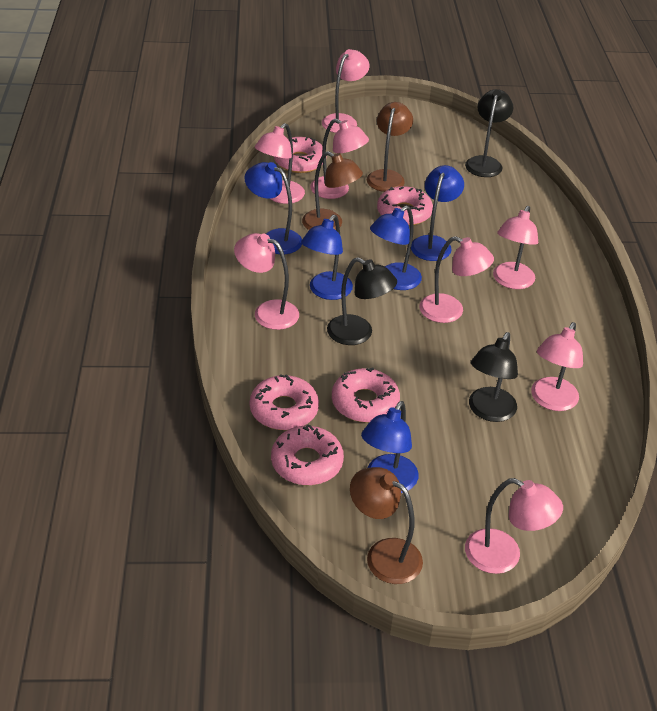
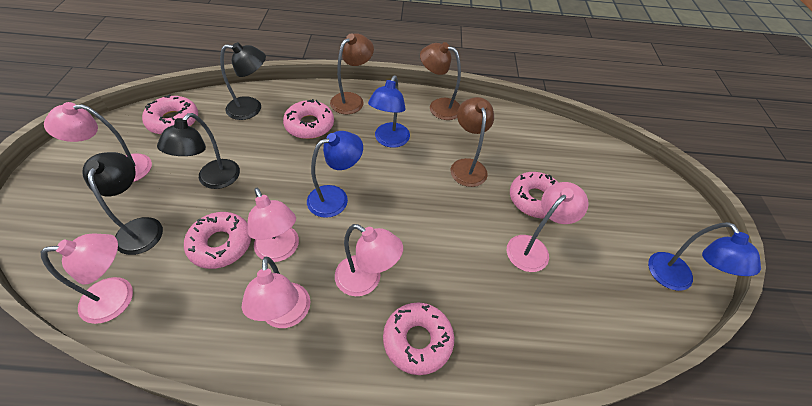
blue lamp: 5 -> 3
pink lamp: 8 -> 6

